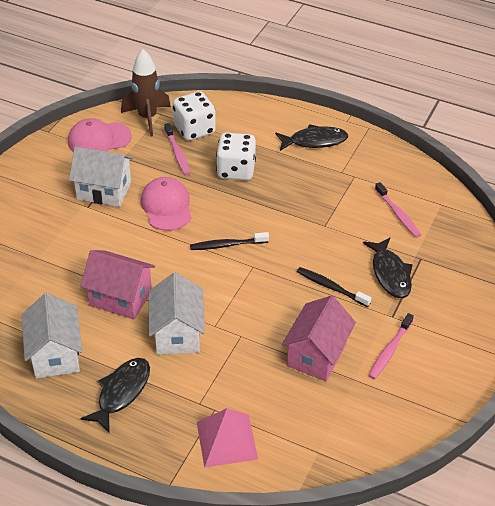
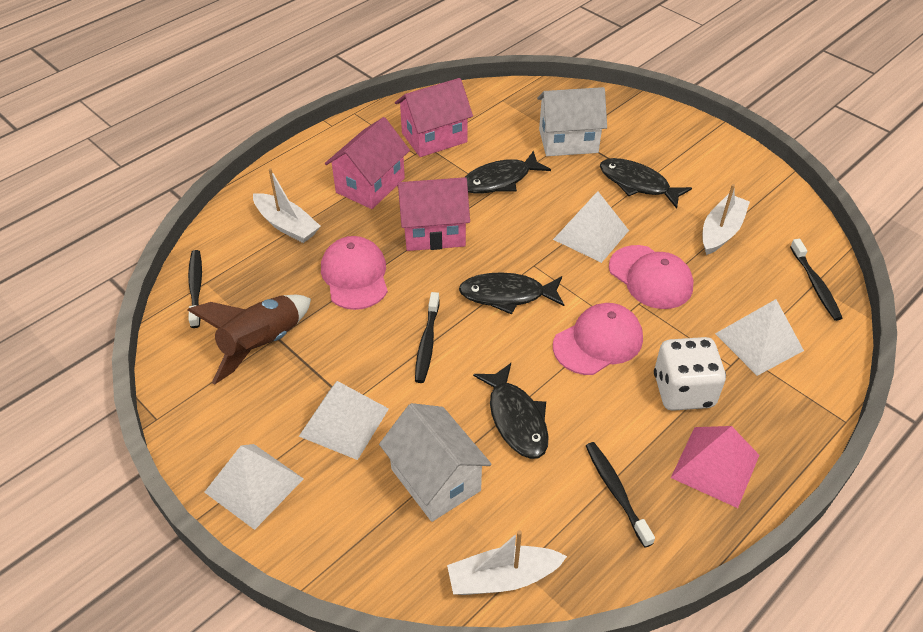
black fish: 3 -> 4
black toothbrush: 2 -> 4
pink cap: 2 -> 3
pink house: 2 -> 3
pink toothbrush: 3 -> 0
white boat: 0 -> 3
white dice: 2 -> 1
white house: 3 -> 2
white pyramid: 0 -> 4

